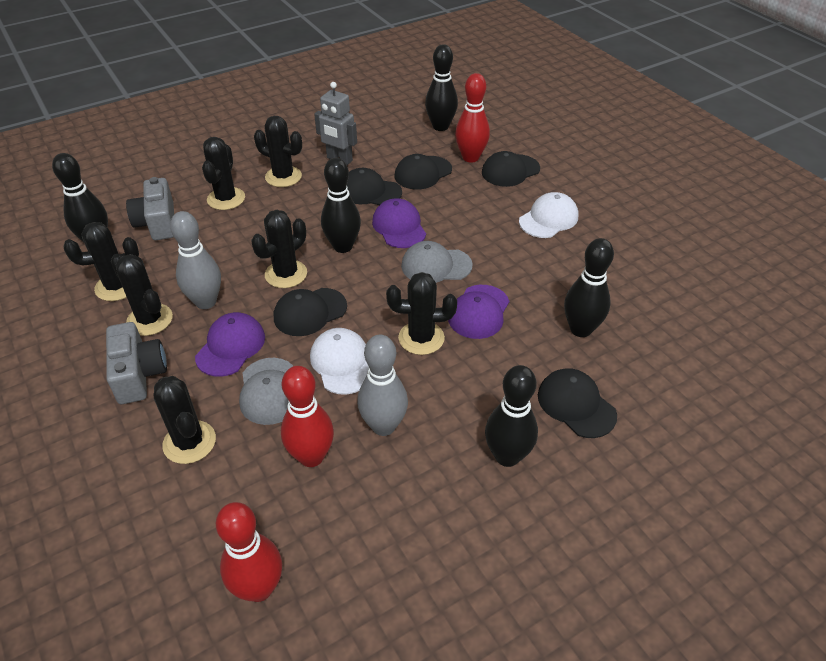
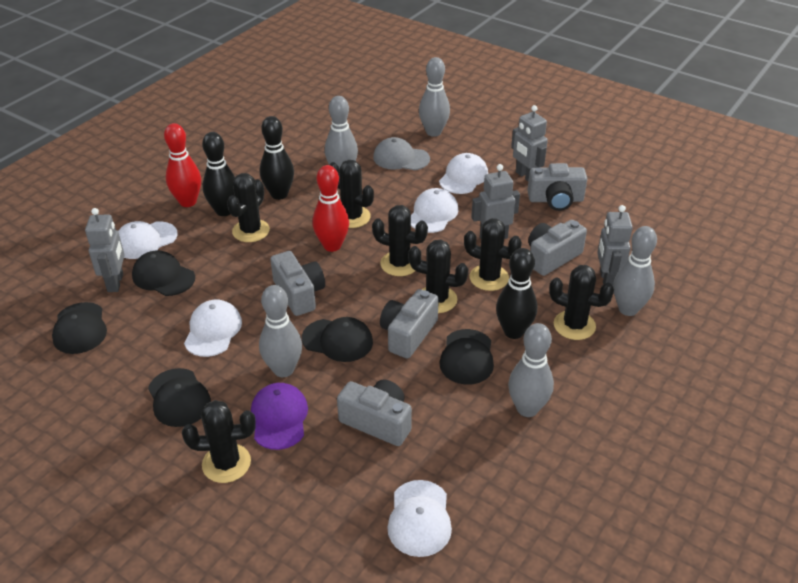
black bowling pin: 5 -> 3
grey bowling pin: 2 -> 5
grey camera: 2 -> 5
grey cap: 2 -> 1
grey robot: 1 -> 4
purple cap: 3 -> 1
red bowling pin: 3 -> 2
white cap: 2 -> 5

